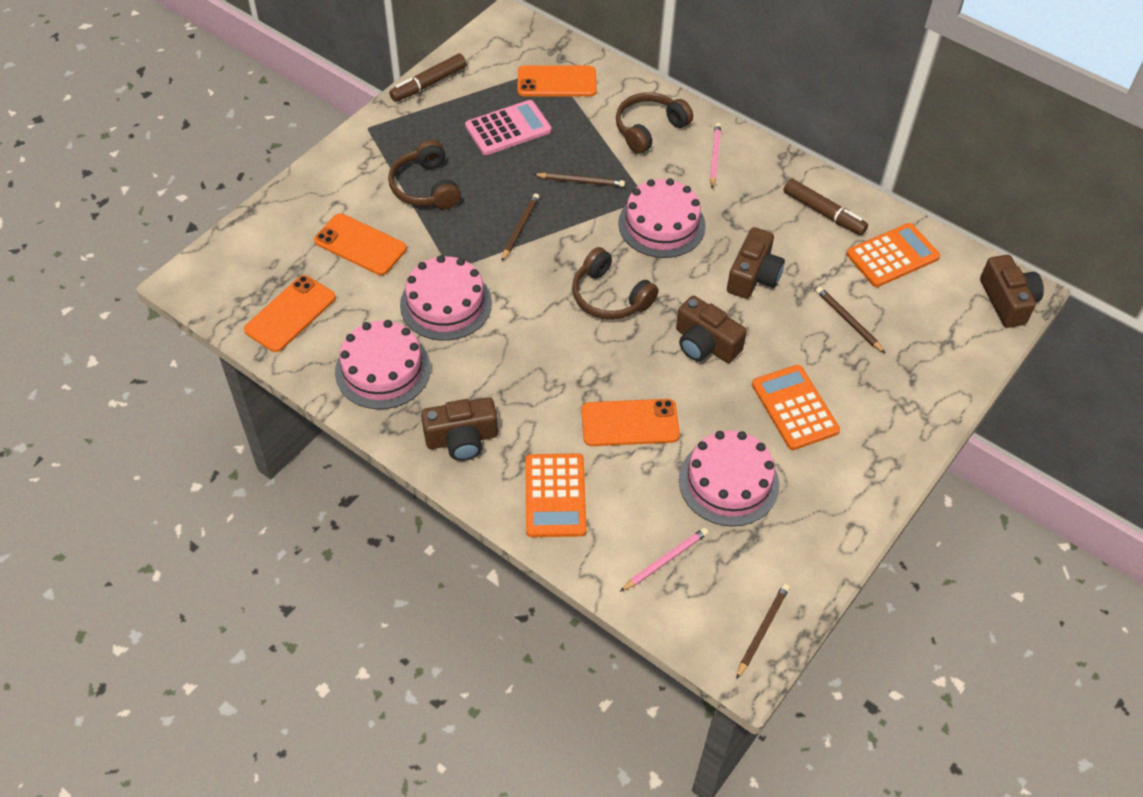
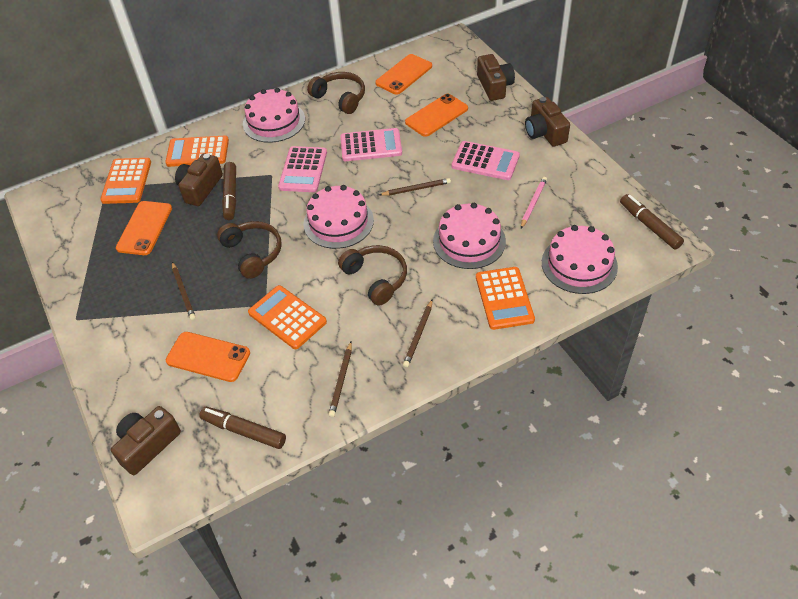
brown marker: 2 -> 3
orange calculator: 3 -> 4
pink calculator: 1 -> 3
pink pencil: 2 -> 1

